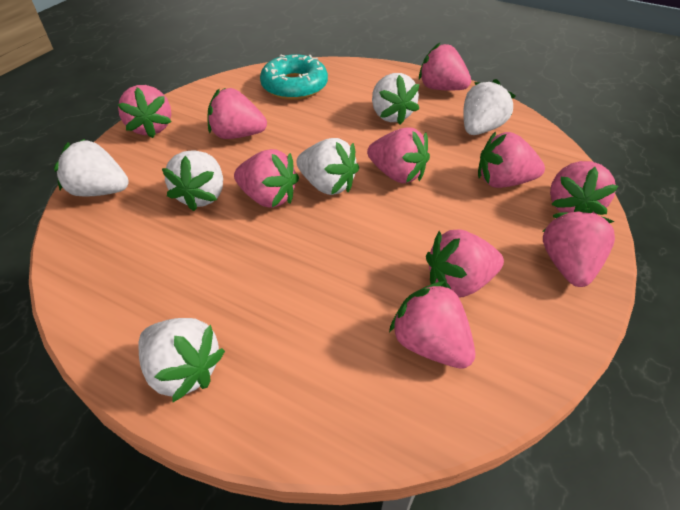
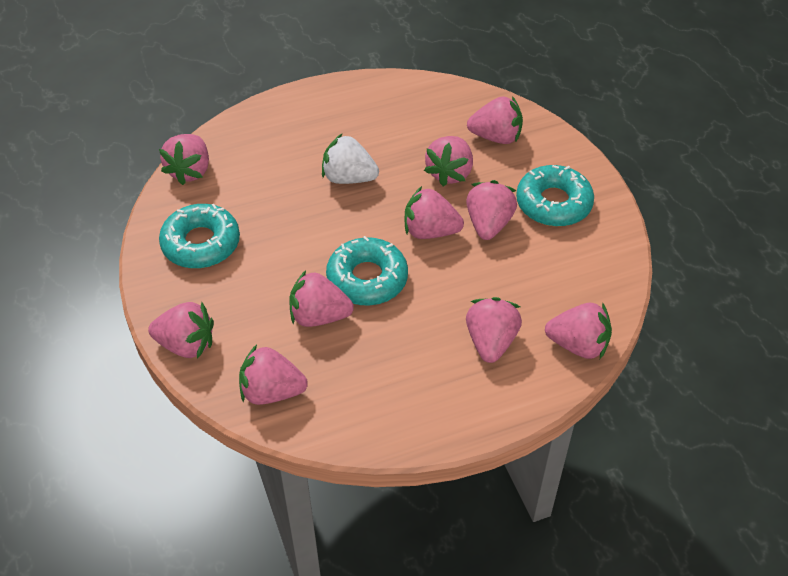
turquoise donut: 1 -> 3
white strawberry: 6 -> 1

